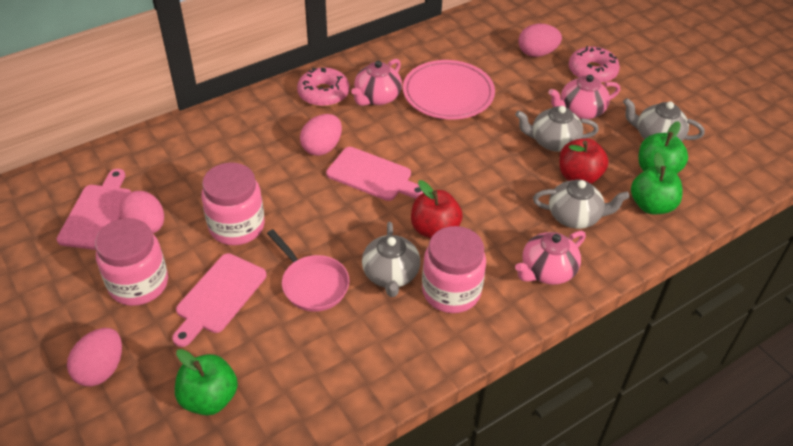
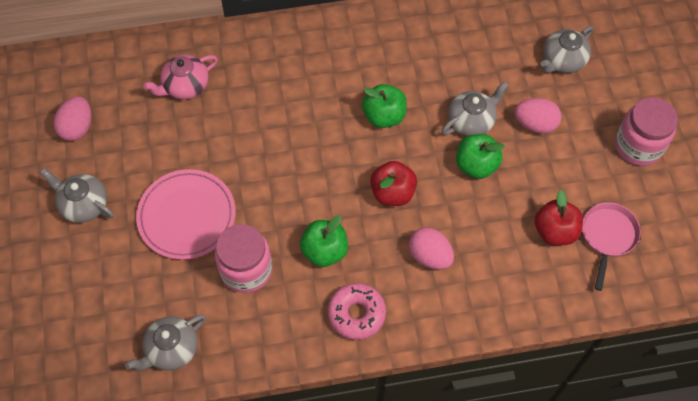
pink cutting board: 3 -> 0
pink donut: 2 -> 1
pink egg: 4 -> 3
pink jar: 3 -> 2
pink teapot: 3 -> 1

